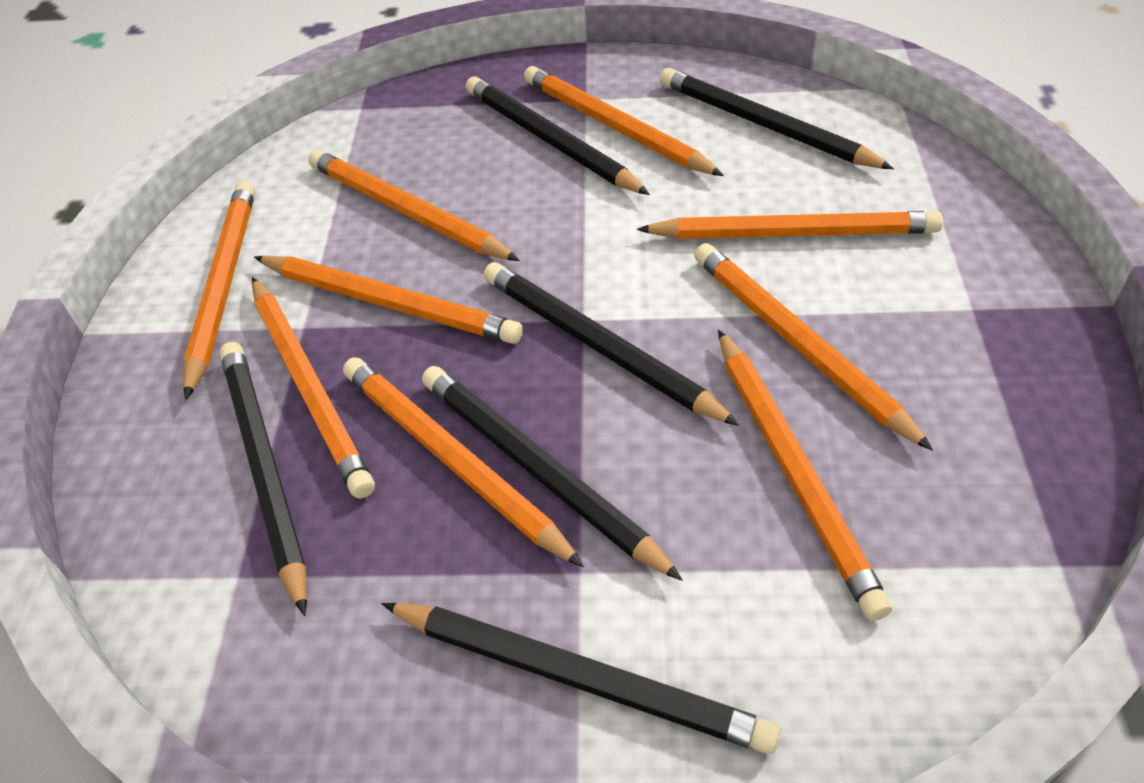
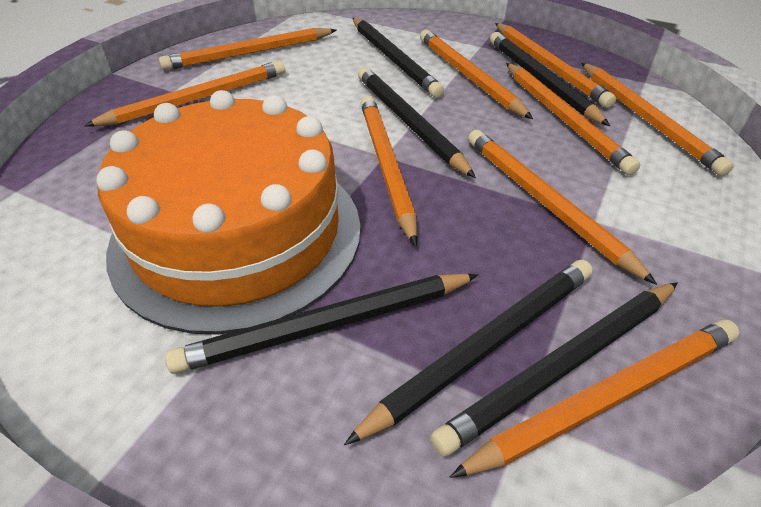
orange cake: 0 -> 1

